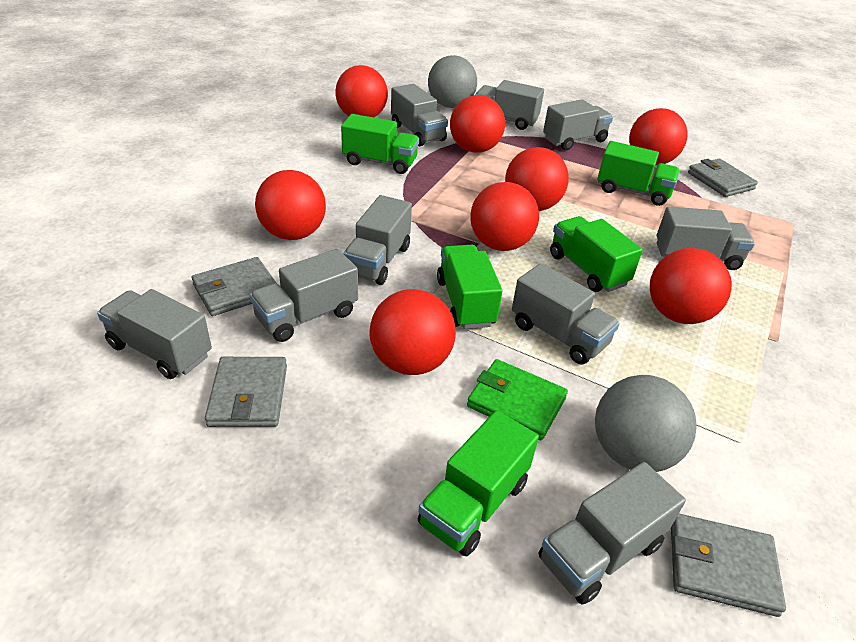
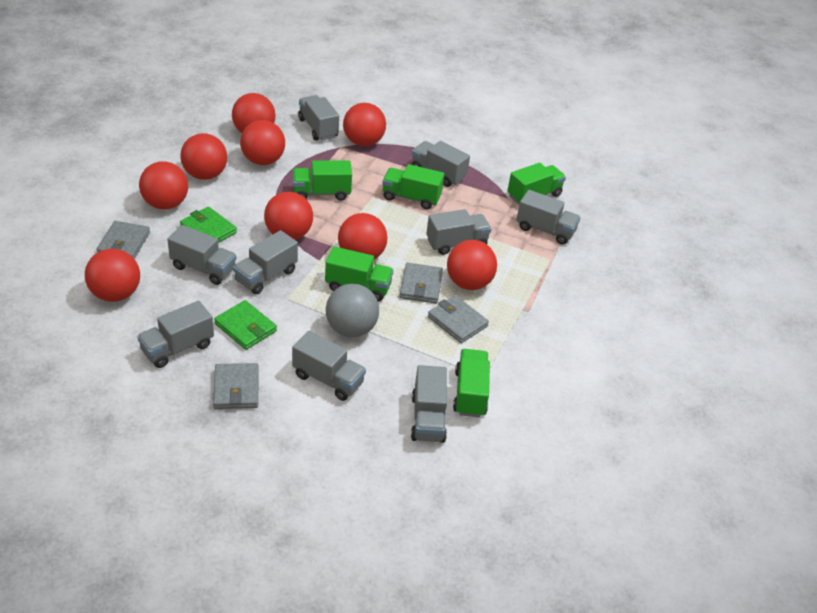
green wallet: 1 -> 2
grey ball: 2 -> 1
red ball: 8 -> 9

